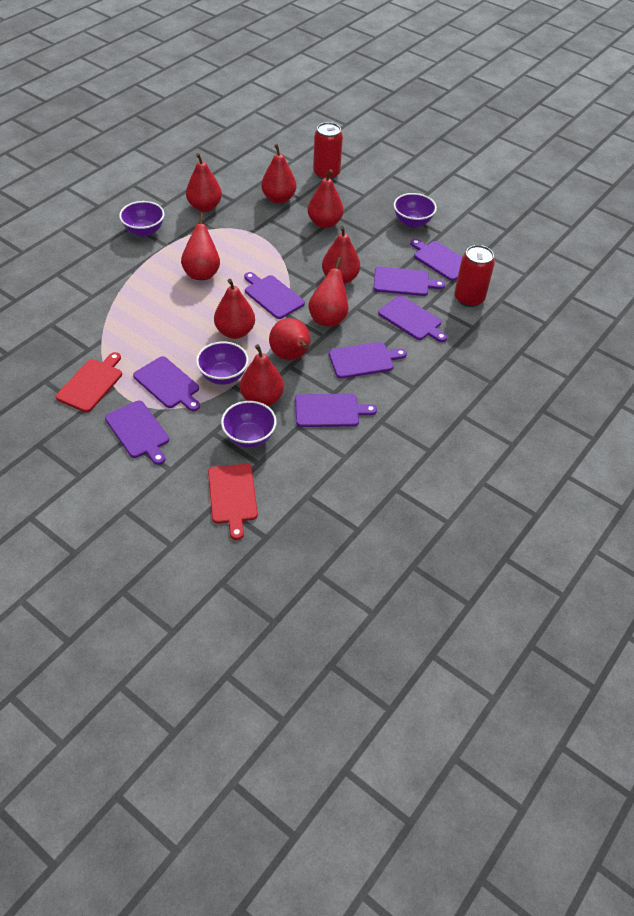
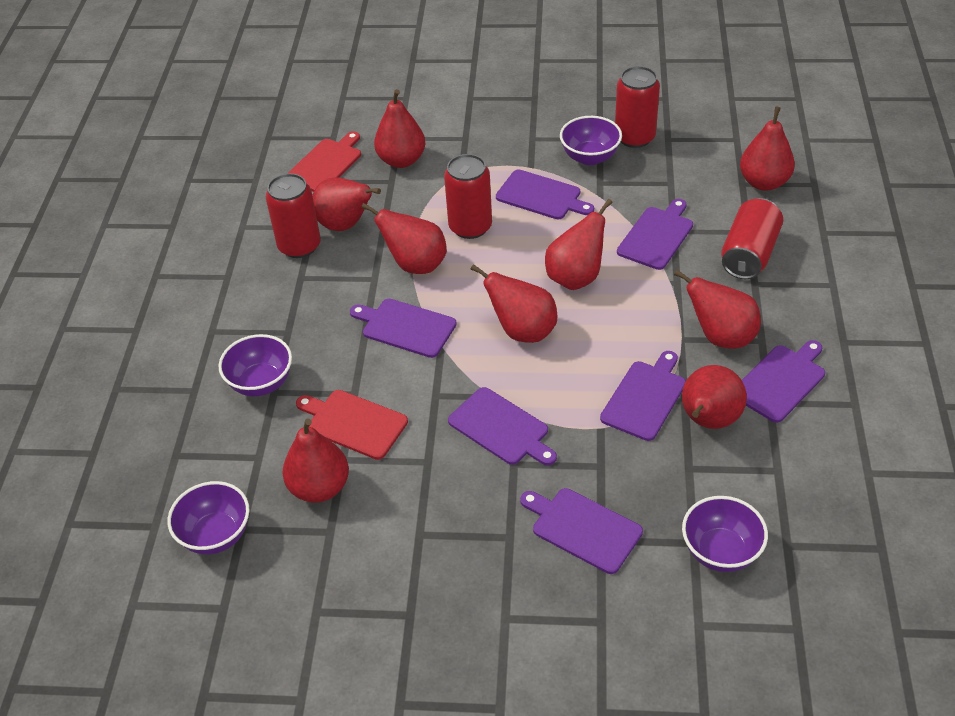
purple cutting board: 8 -> 7
red can: 2 -> 4

